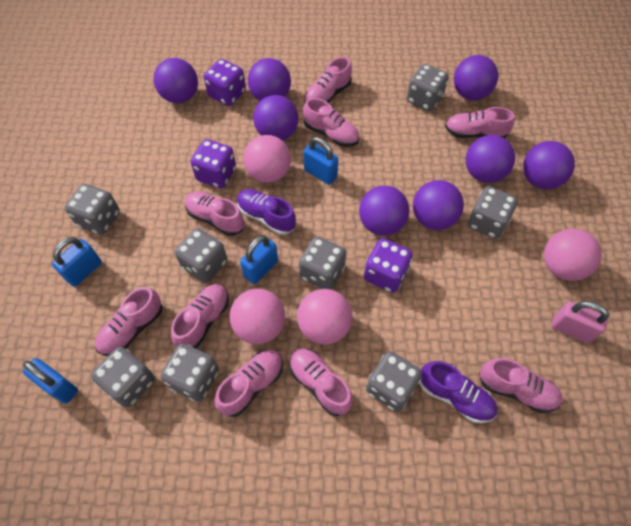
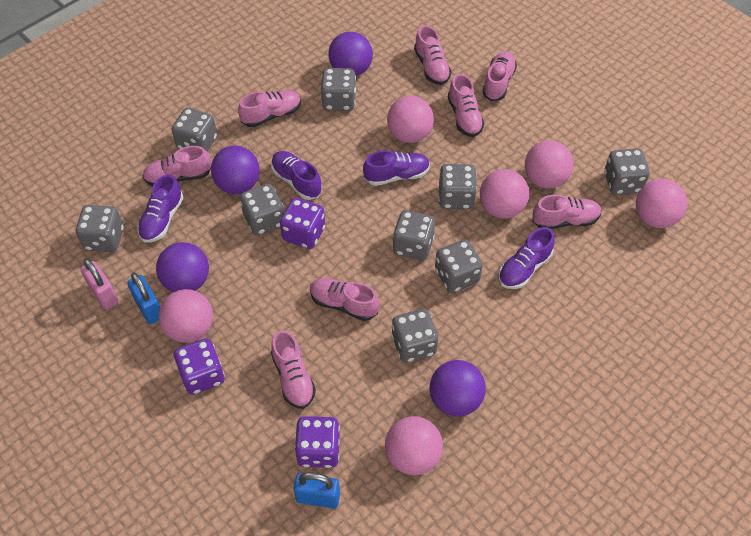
blue padlock: 4 -> 2
grey dice: 8 -> 9
pink ball: 4 -> 6
pink shoe: 9 -> 8
purple ball: 8 -> 4
purple shoe: 2 -> 4

